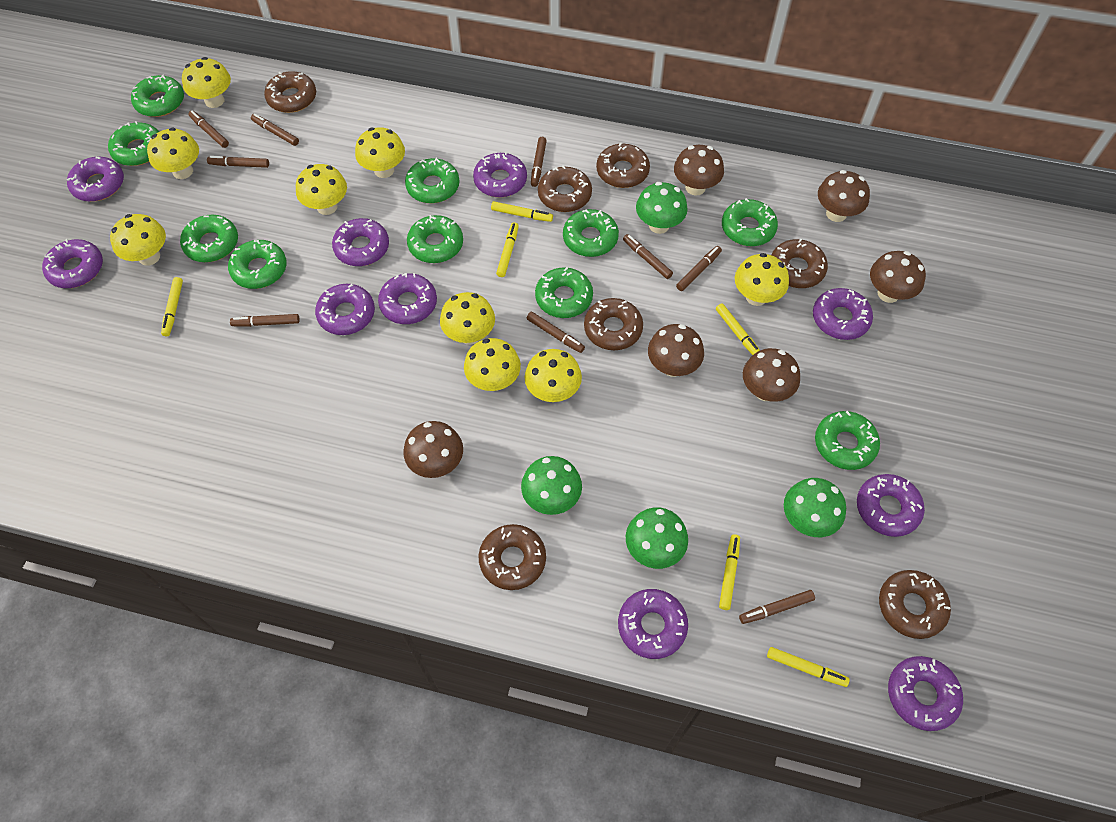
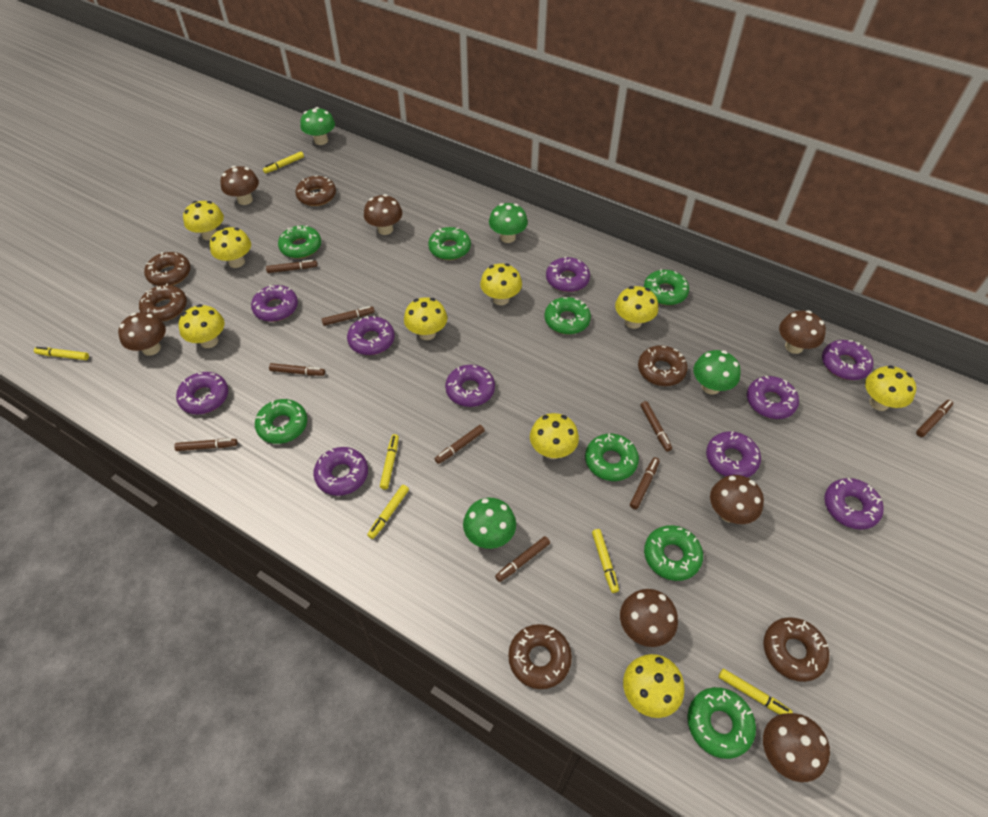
brown donut: 7 -> 6
brown mushroom: 6 -> 7
green donut: 10 -> 8

